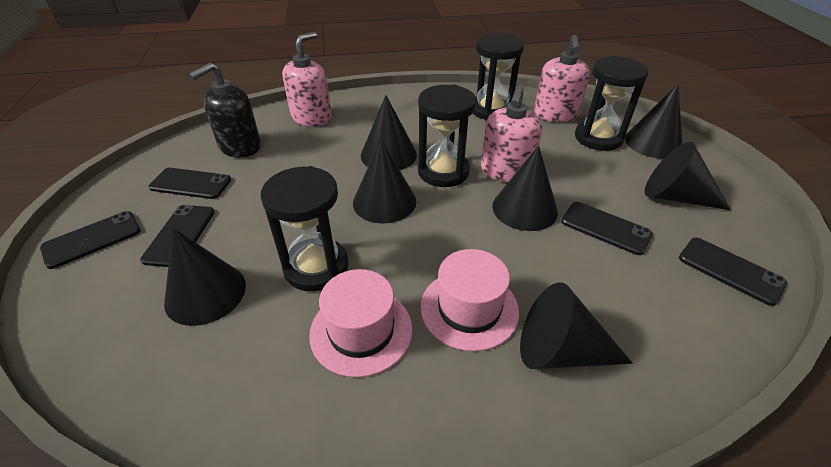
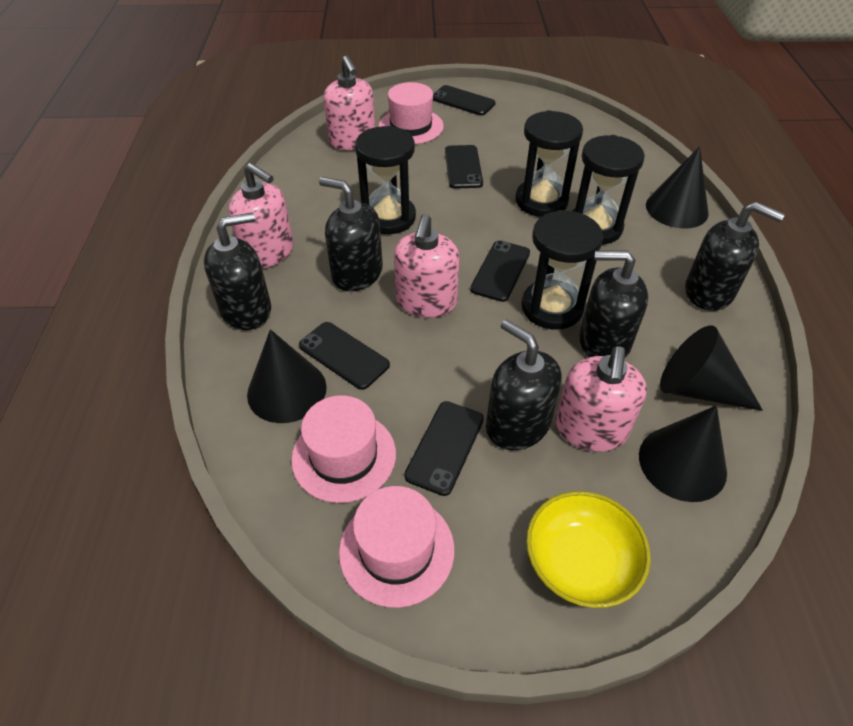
black cone: 7 -> 4
black soap dispenser: 1 -> 5
pink hat: 2 -> 3
pink soap dispenser: 3 -> 4
yellow bowl: 0 -> 1

